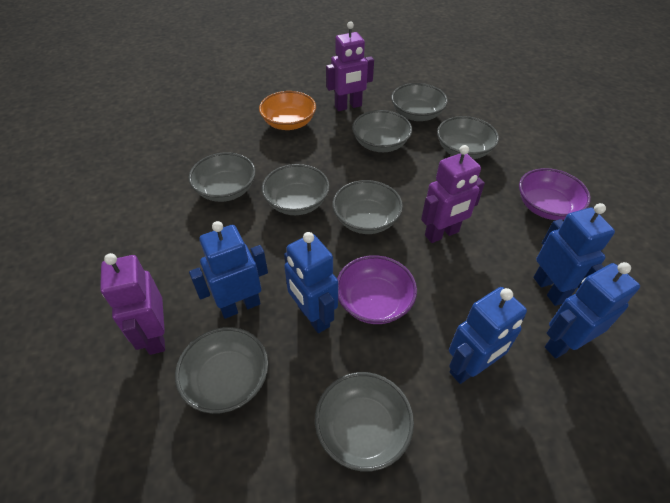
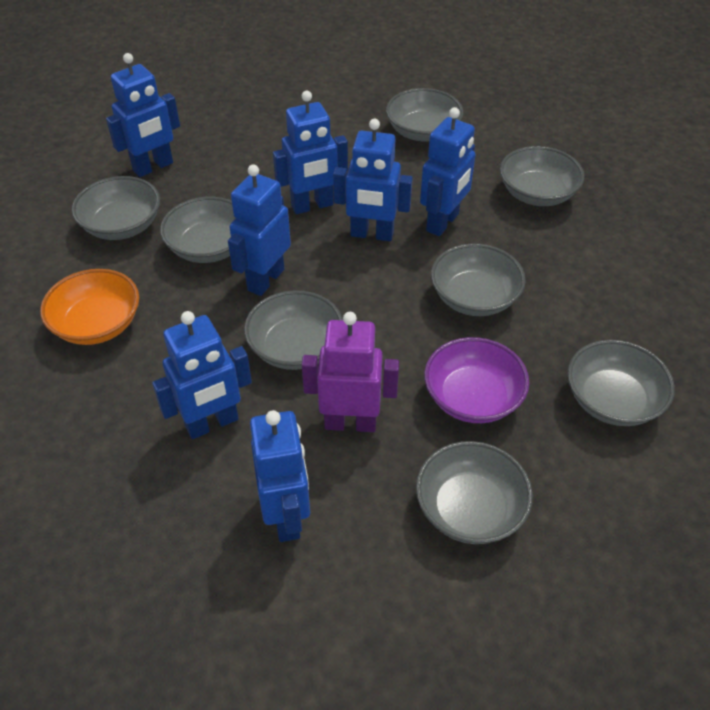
blue robot: 5 -> 7
purple bowl: 2 -> 1
purple robot: 3 -> 1

